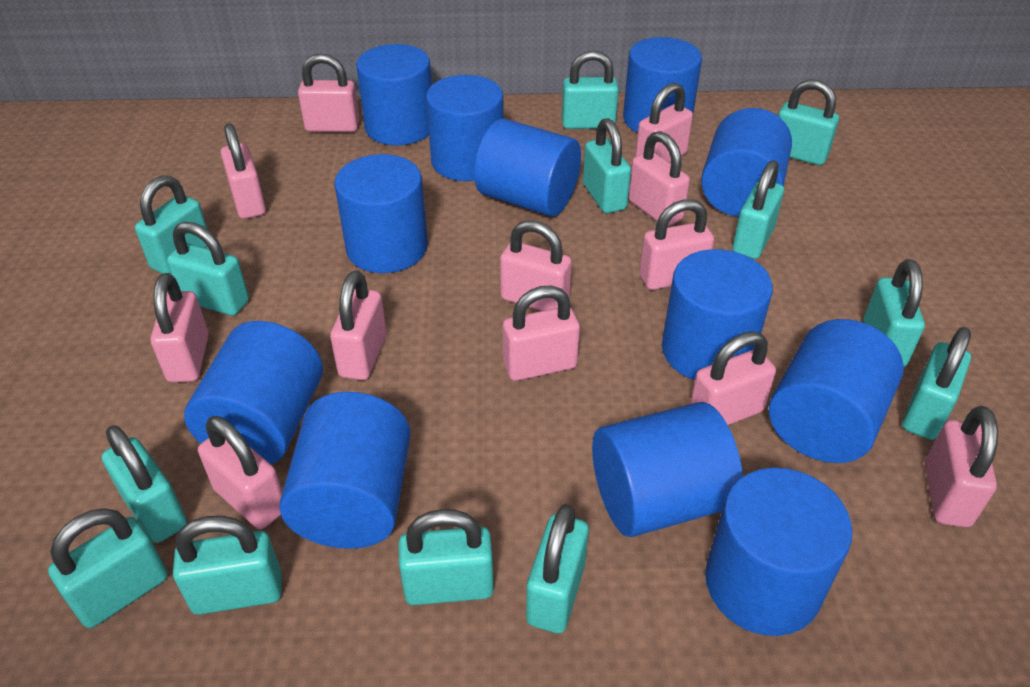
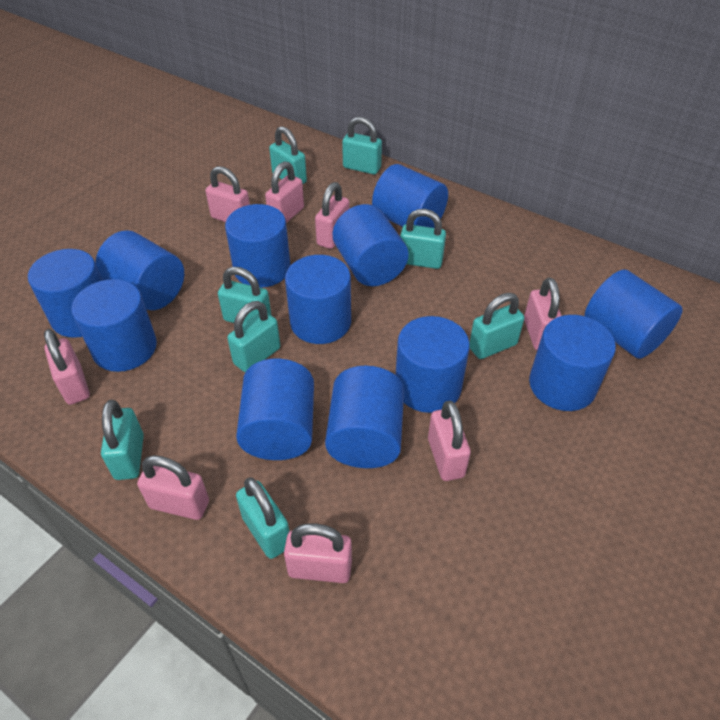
pink padlock: 12 -> 8
turquoise padlock: 13 -> 8

